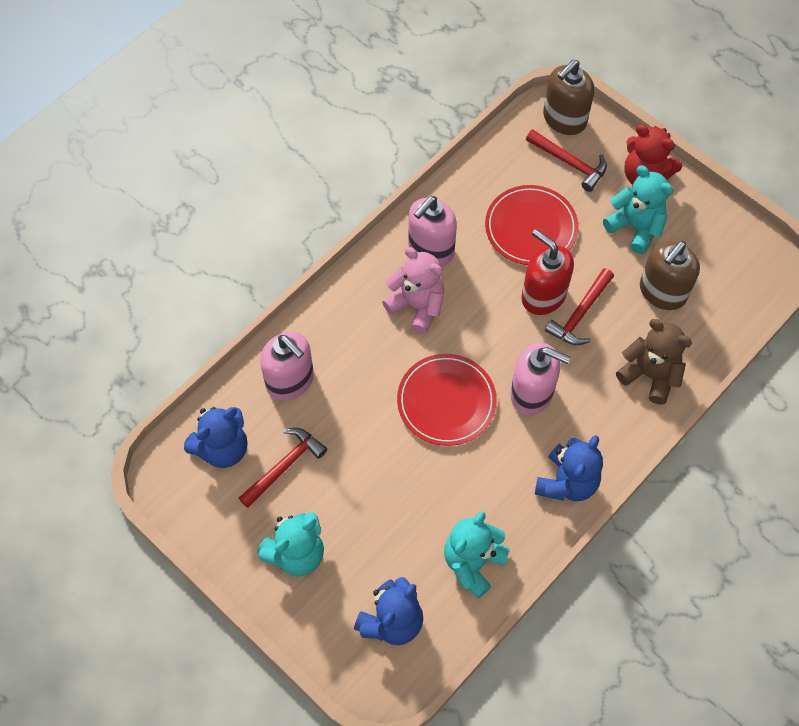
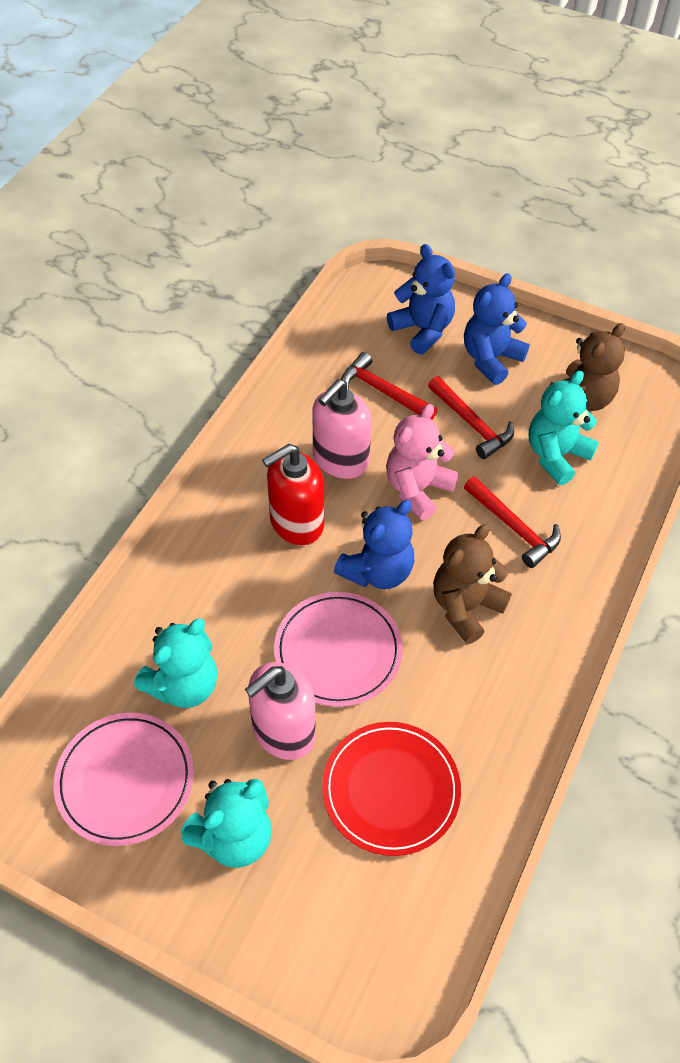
brown soap dispenser: 2 -> 0
brown teddy bear: 1 -> 2
pink plate: 0 -> 2
pink soap dispenser: 3 -> 2
red plate: 2 -> 1
red teddy bear: 1 -> 0

